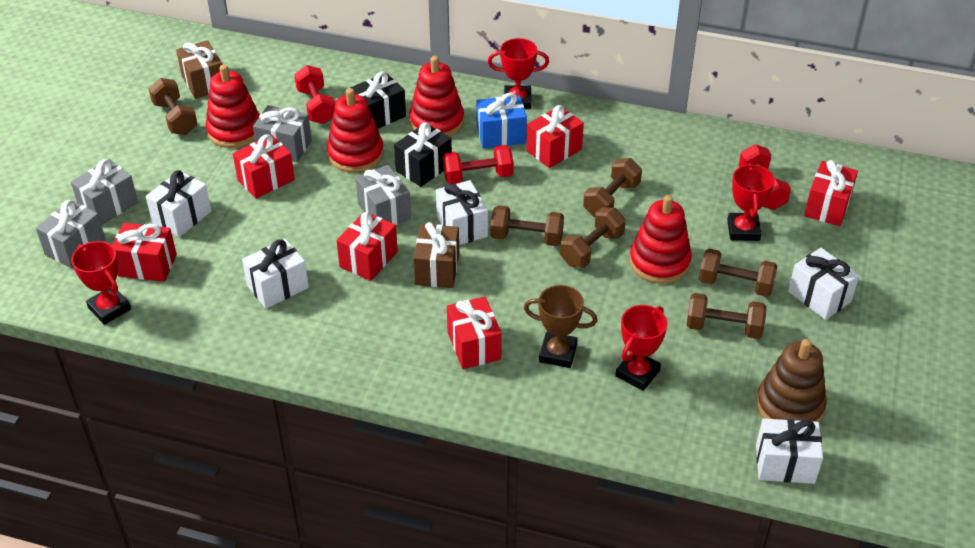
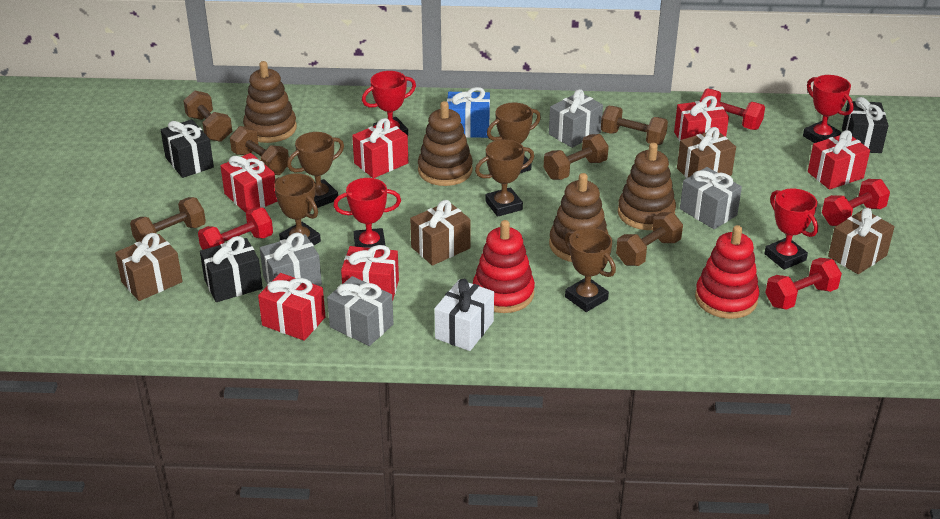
black gift: 2 -> 3
brown gift: 2 -> 4
brown stacking toy: 1 -> 4
brown trophy: 1 -> 5
red dumbbell: 3 -> 4
red stacking toy: 4 -> 2
white gift: 5 -> 1

